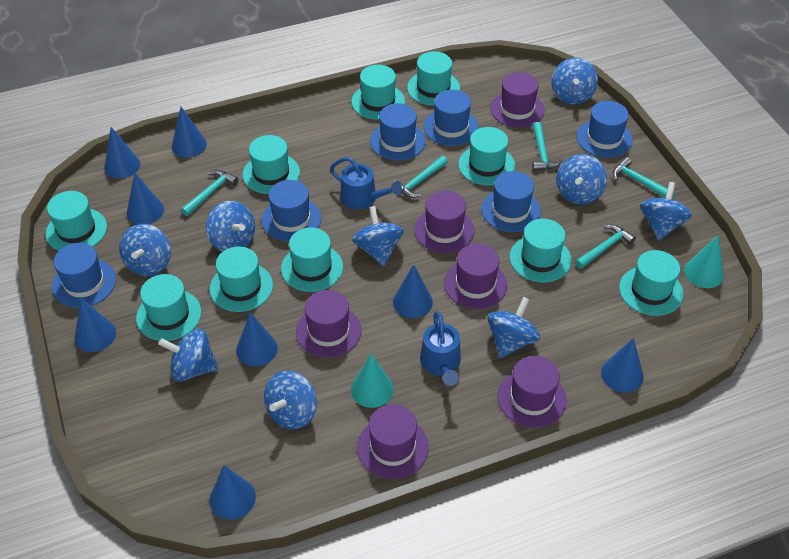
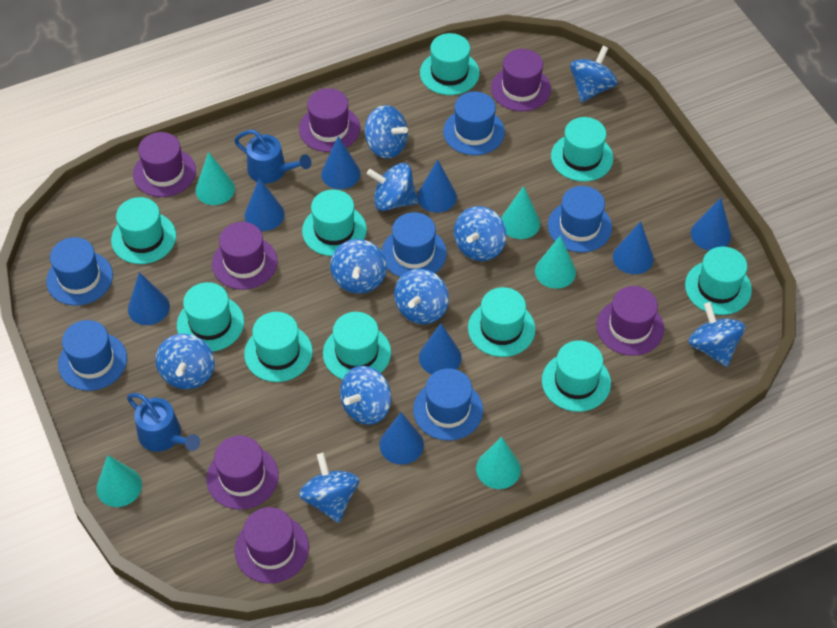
blue spinning top: 9 -> 10
purple hat: 6 -> 7
turquoise cone: 2 -> 5
turquoise hammer: 5 -> 0

